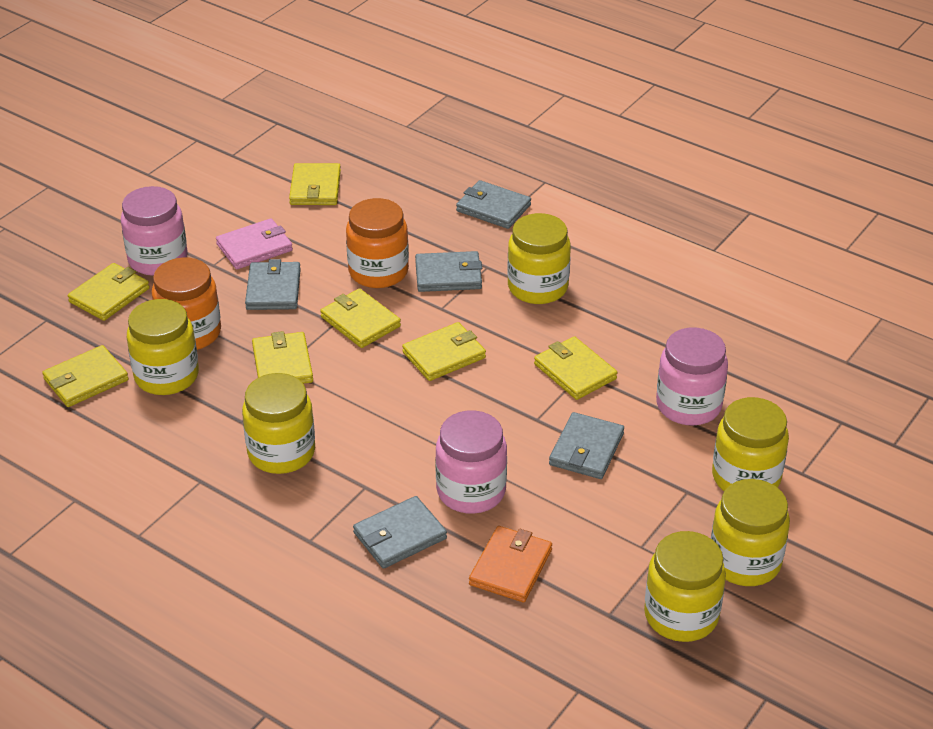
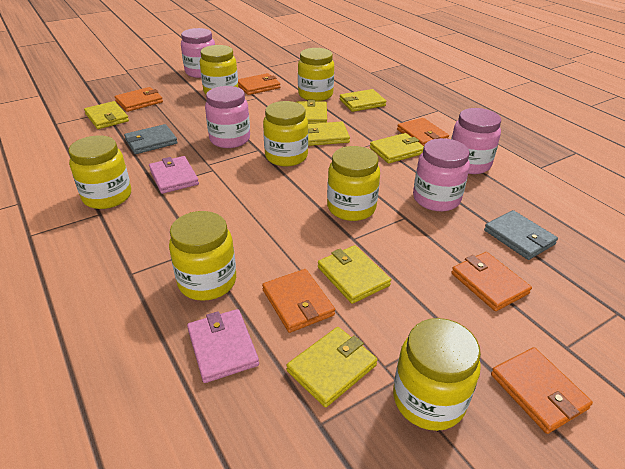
grey wallet: 5 -> 2
orange jar: 2 -> 0
orange wallet: 1 -> 6
pink jar: 3 -> 4
pink wallet: 1 -> 2
yellow jar: 6 -> 7

